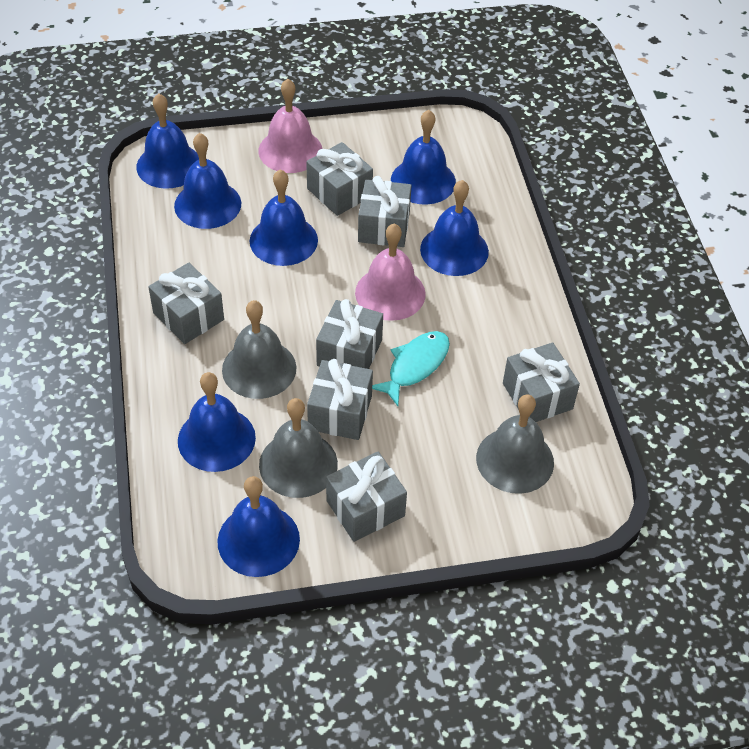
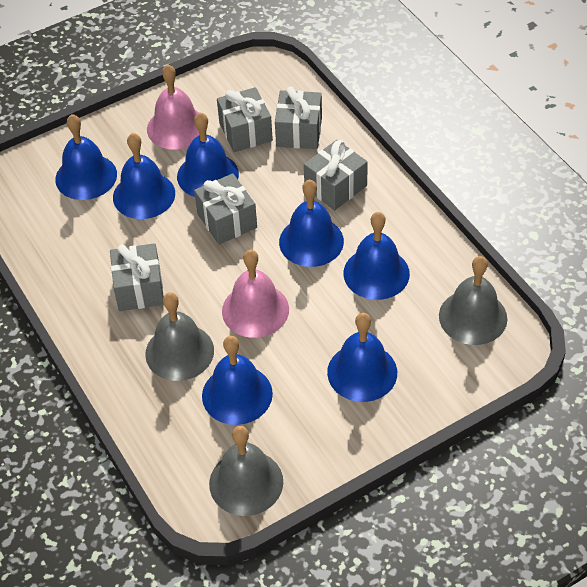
grey gift: 7 -> 5
turquoise fish: 1 -> 0

